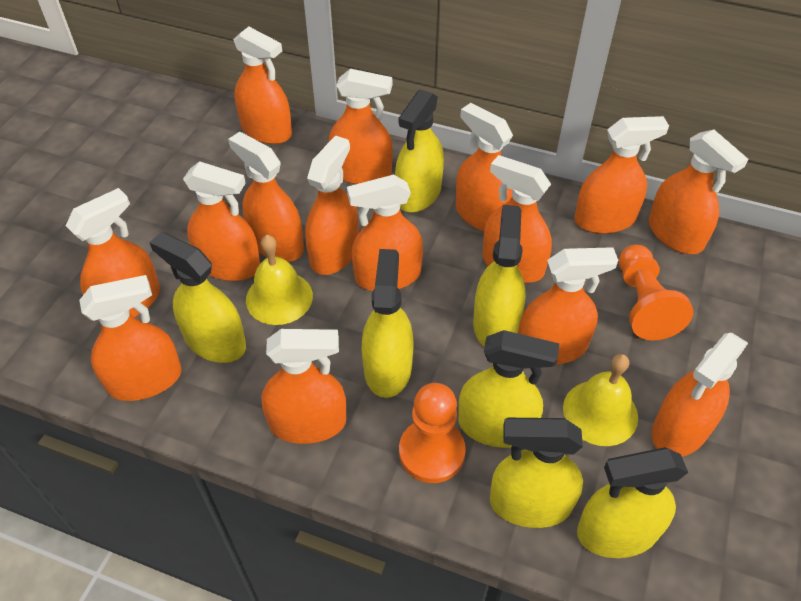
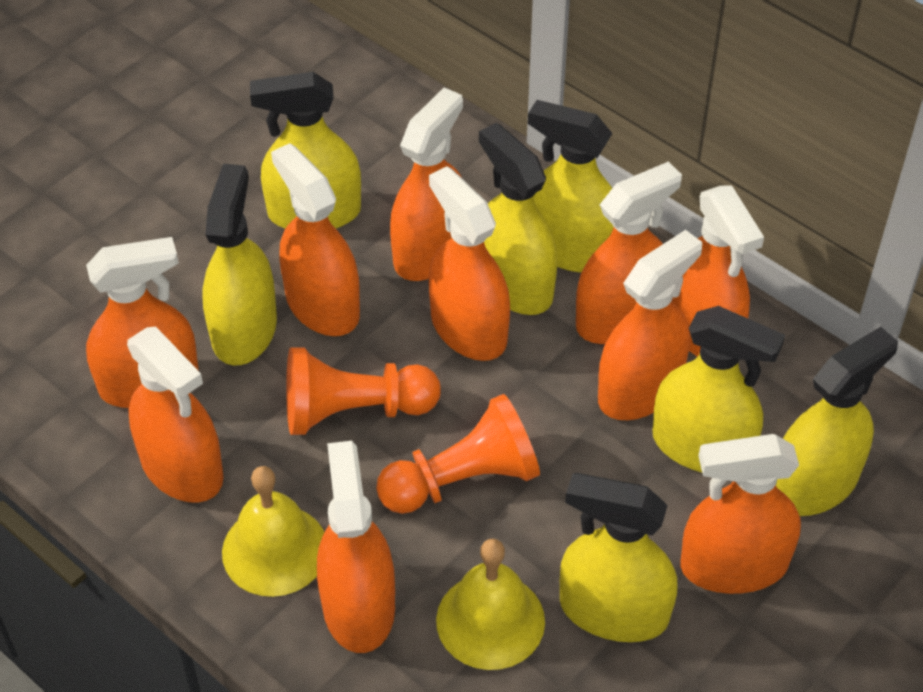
orange spray bottle: 15 -> 10

